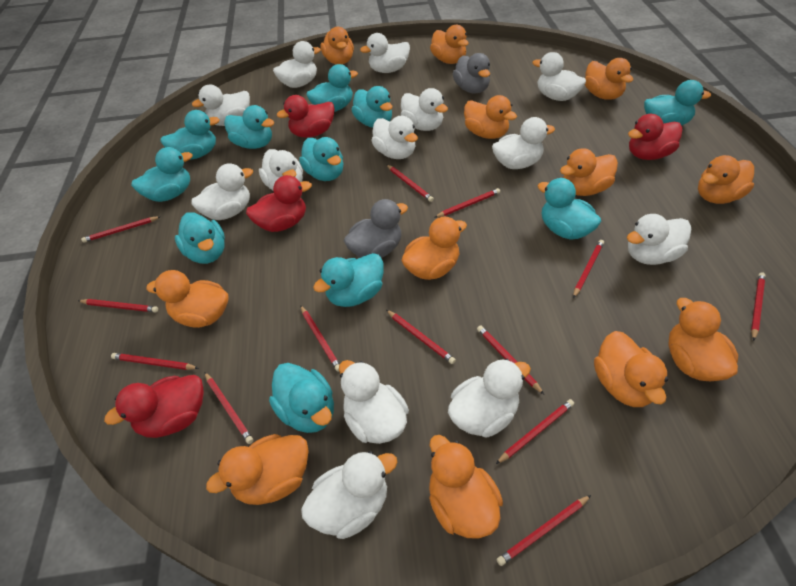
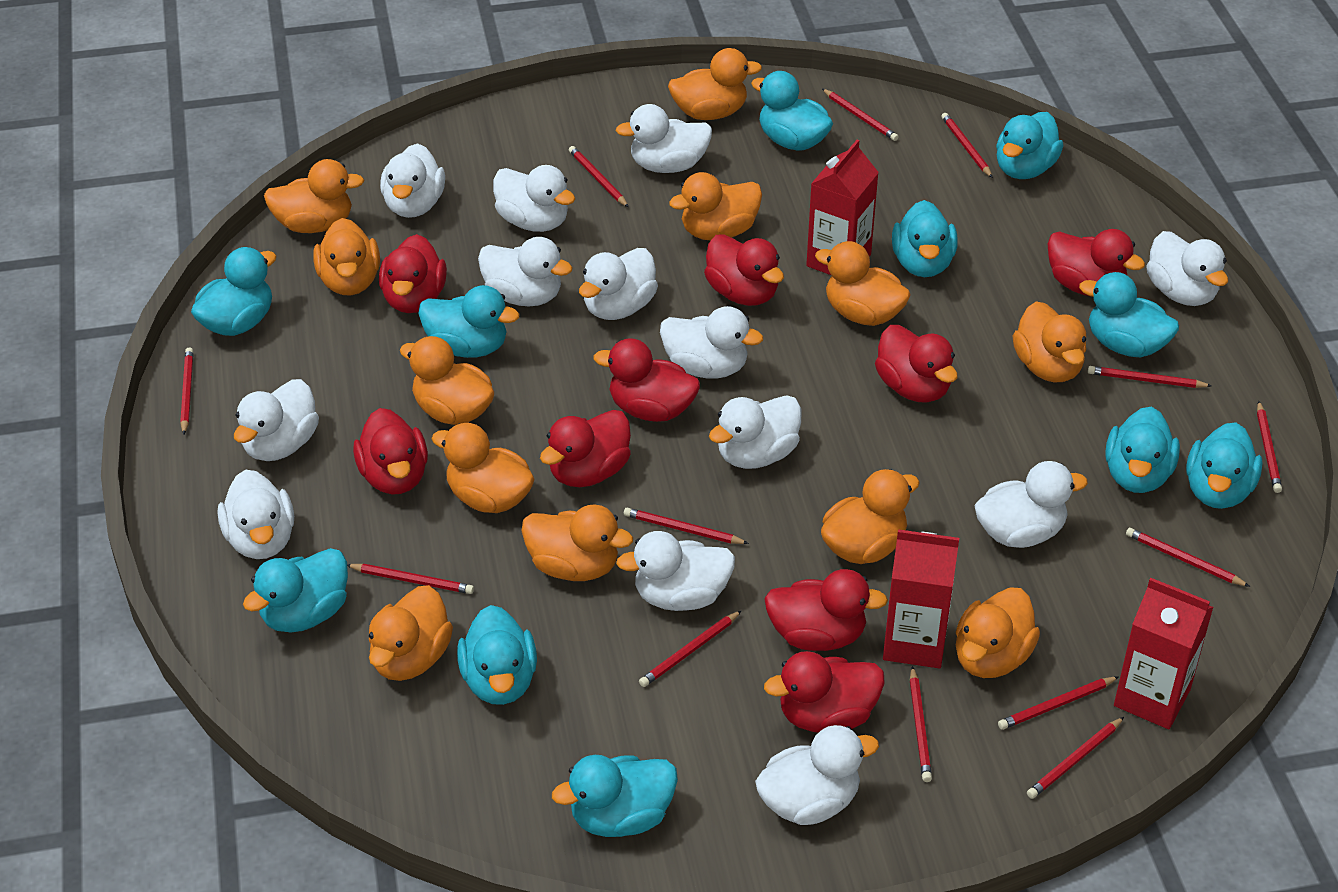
grey duck: 2 -> 0
red carton: 0 -> 3
red duck: 4 -> 9

